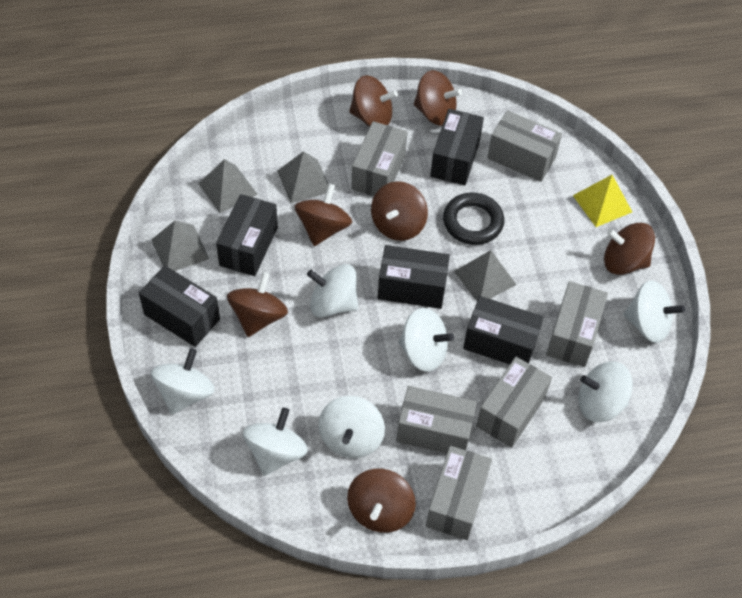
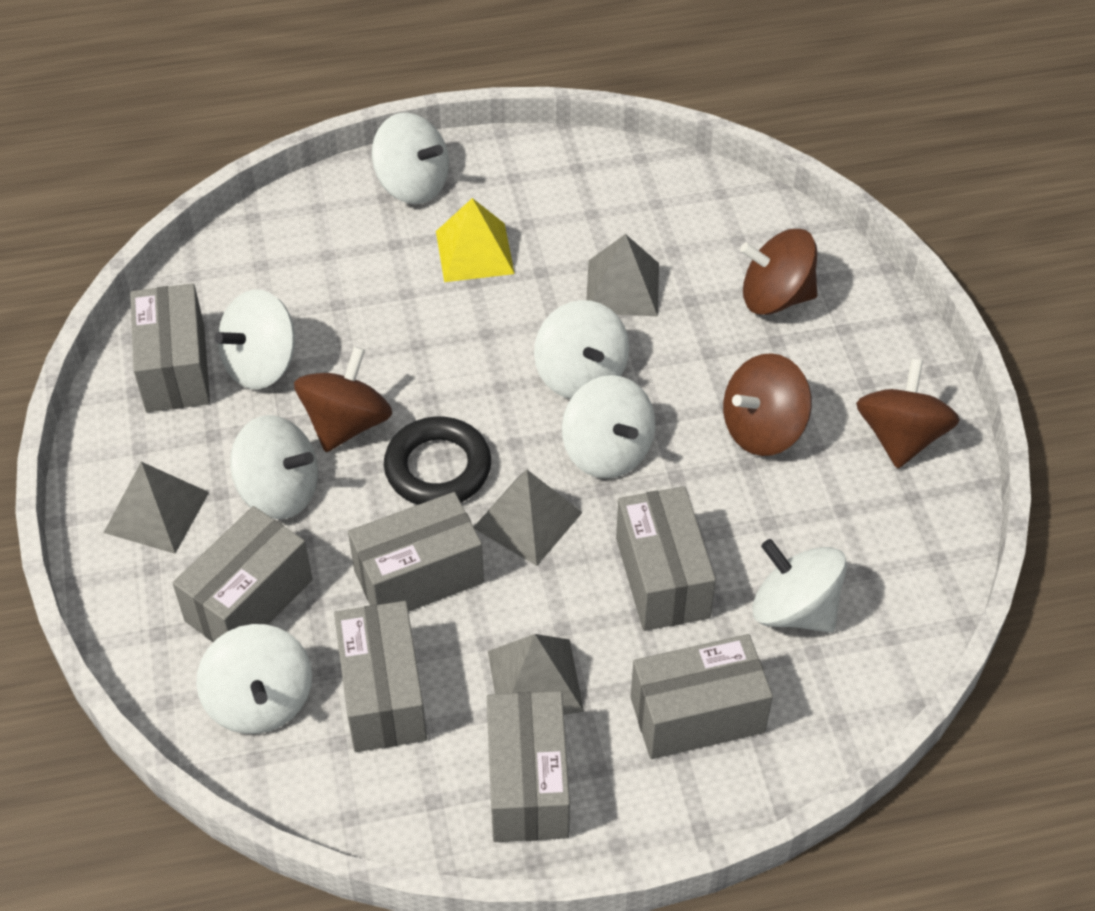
black box: 5 -> 0
brown spinning top: 7 -> 4
grey box: 6 -> 7

